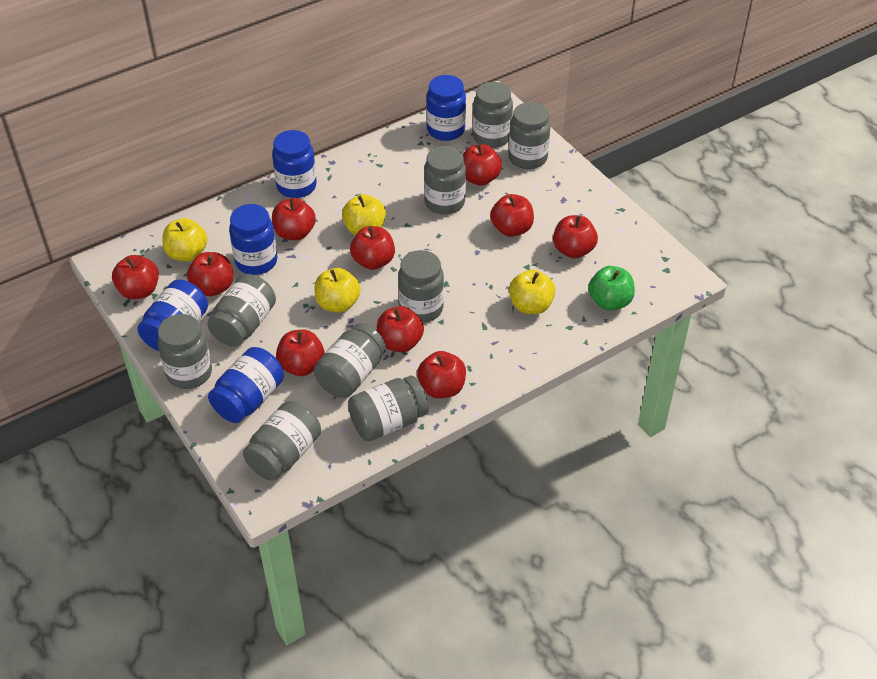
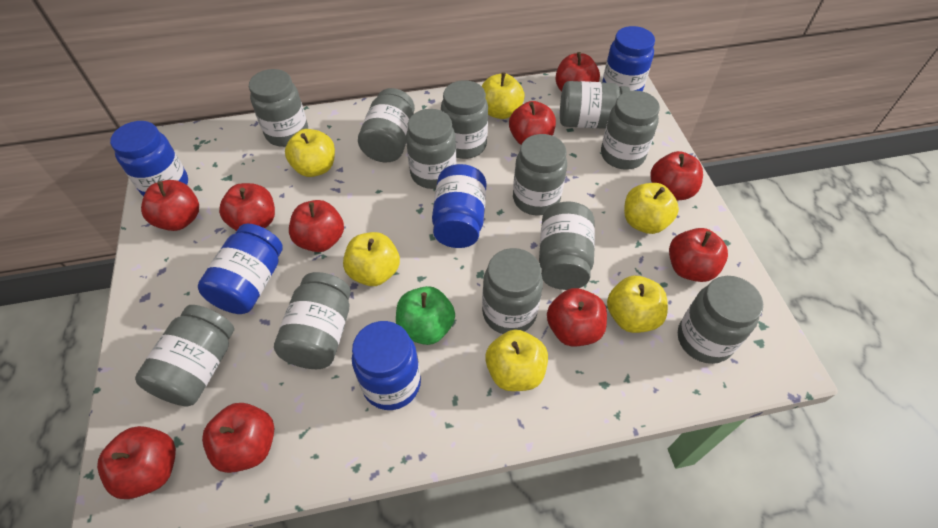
grey jar: 9 -> 12
yellow apple: 4 -> 6

